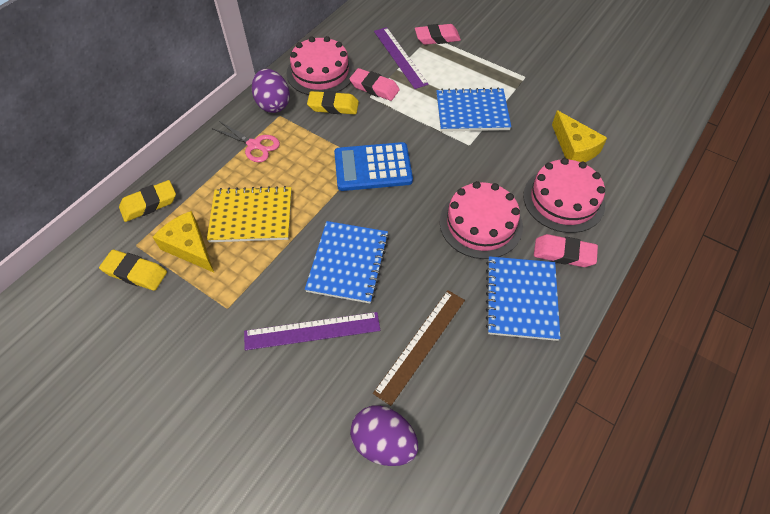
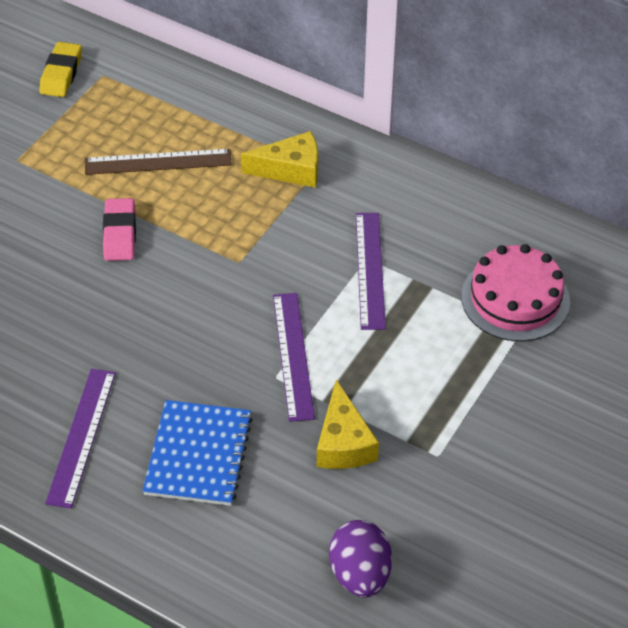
blue calculator: 1 -> 0
blue notebook: 3 -> 1
pink cake: 3 -> 1
pink eraser: 3 -> 1
pink scissors: 1 -> 0
purple egg: 2 -> 1
purple ruler: 2 -> 3
yellow eraser: 3 -> 1
yellow notebook: 1 -> 0

